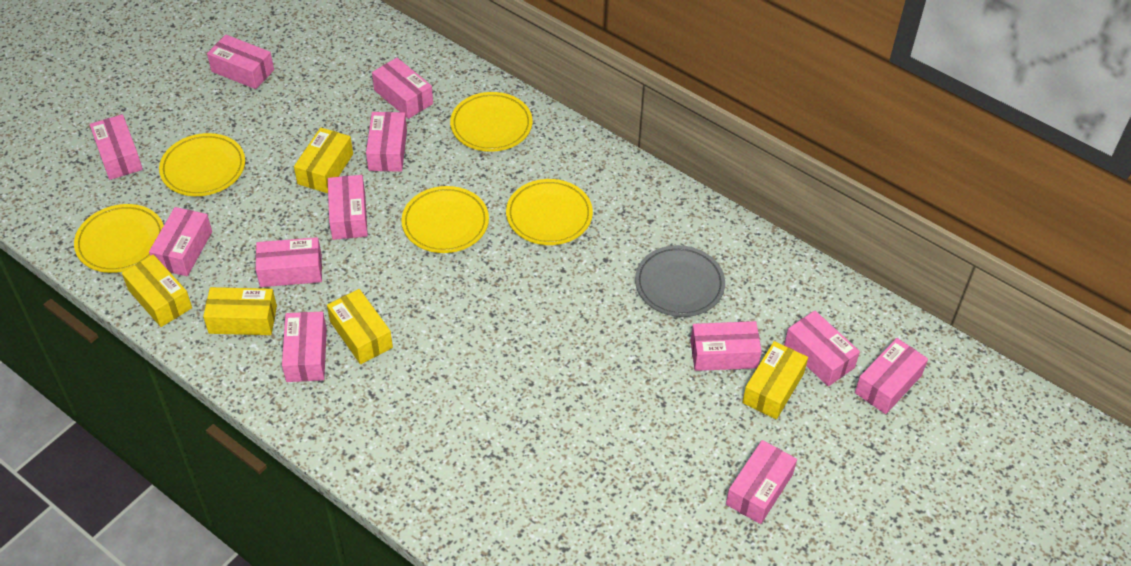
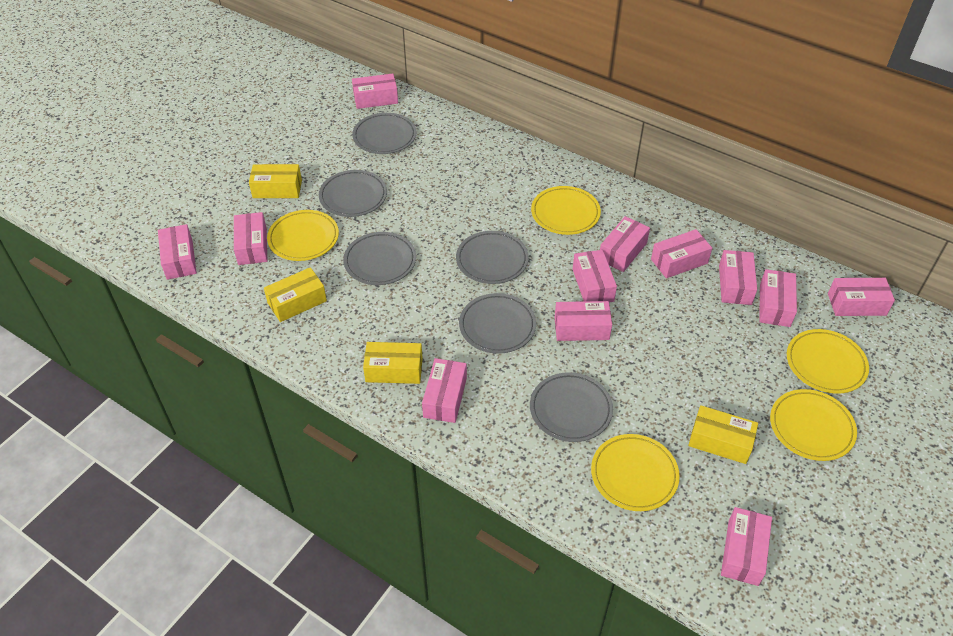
grey plate: 1 -> 6
yellow box: 5 -> 4

